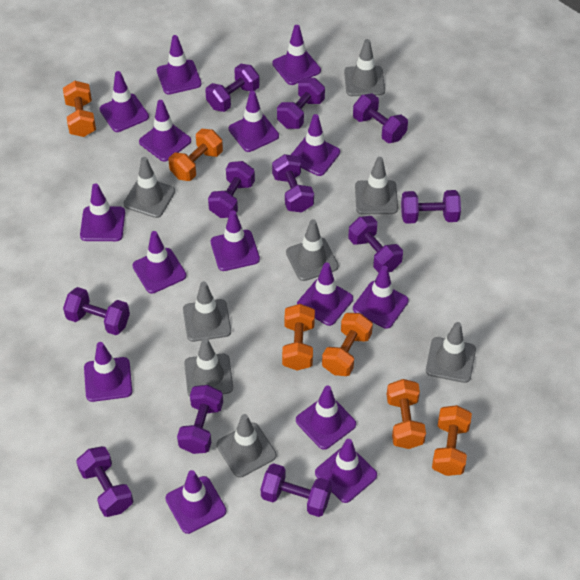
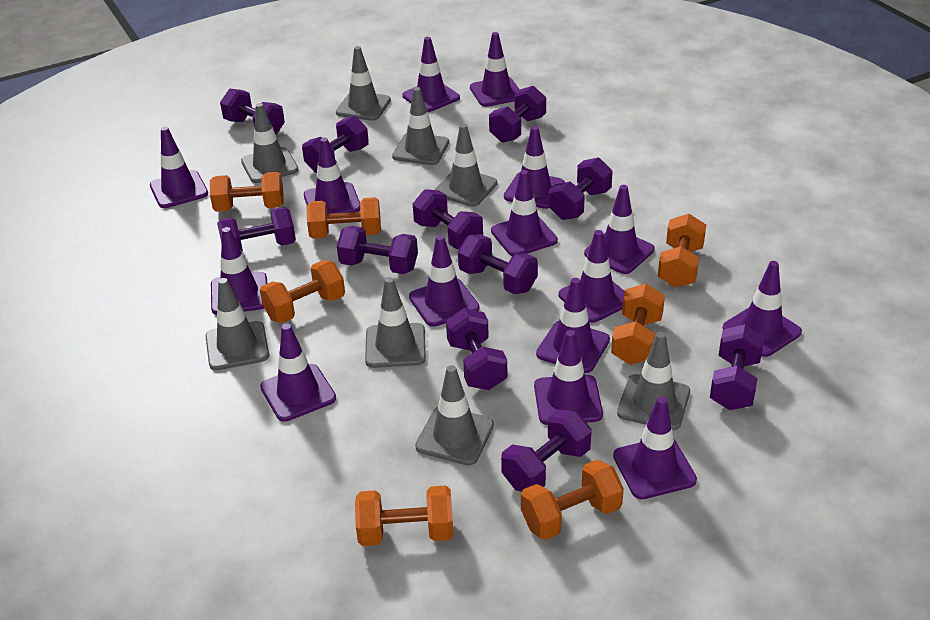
orange dumbbell: 6 -> 7

